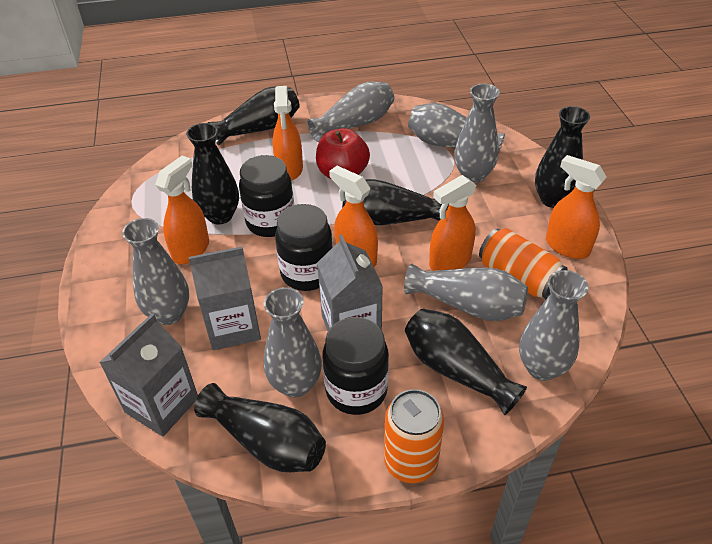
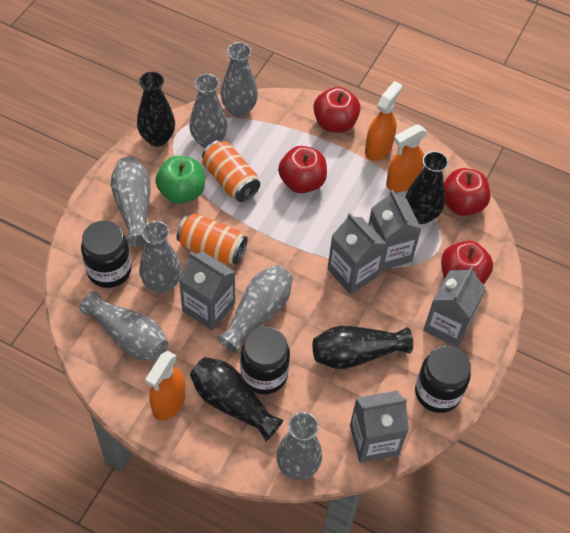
black vase: 6 -> 4
green apple: 0 -> 1
grey carton: 3 -> 5
orange spray bottle: 5 -> 3
red apple: 1 -> 4

